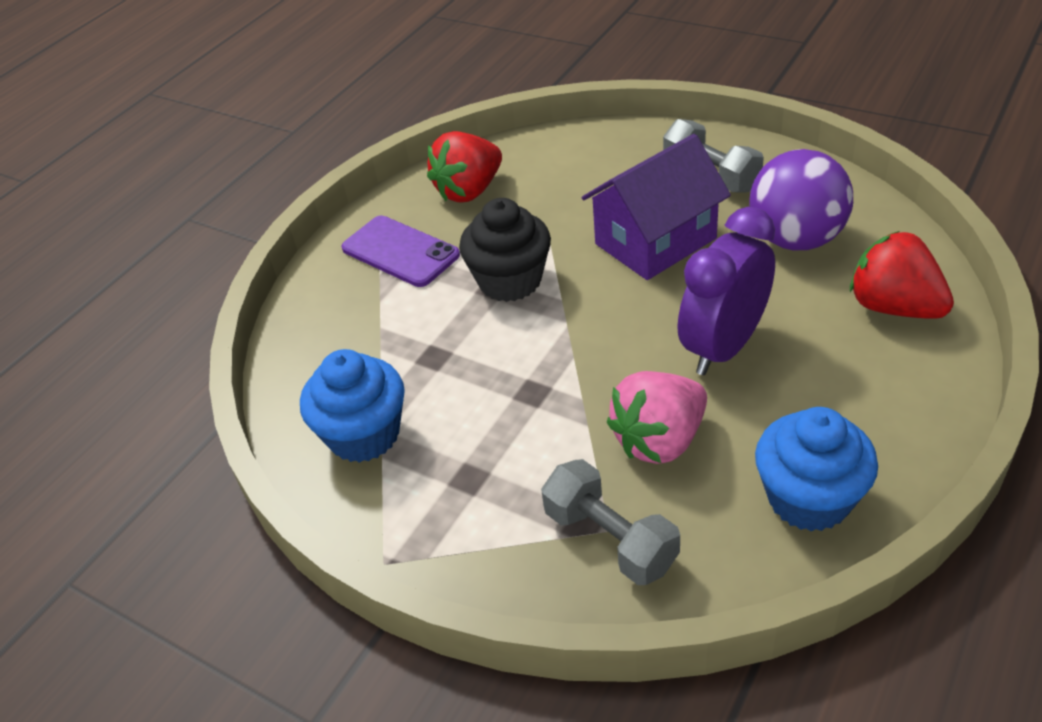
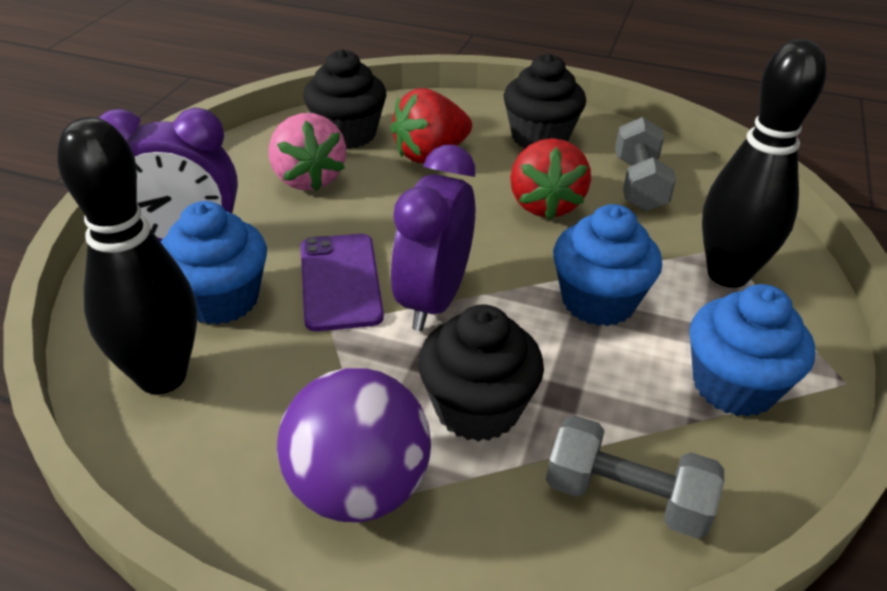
black bowling pin: 0 -> 2
black cupcake: 1 -> 3
blue cupcake: 2 -> 3
purple clock: 1 -> 2
purple house: 1 -> 0

